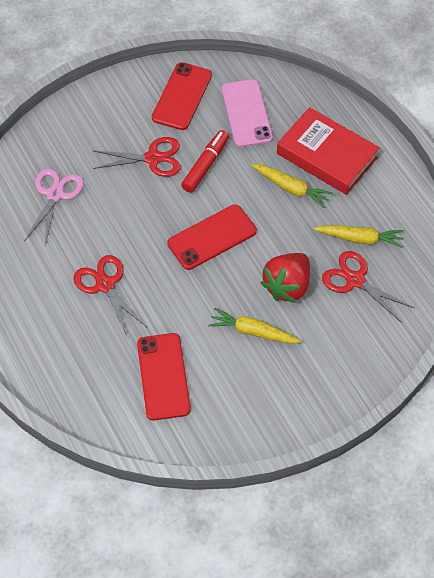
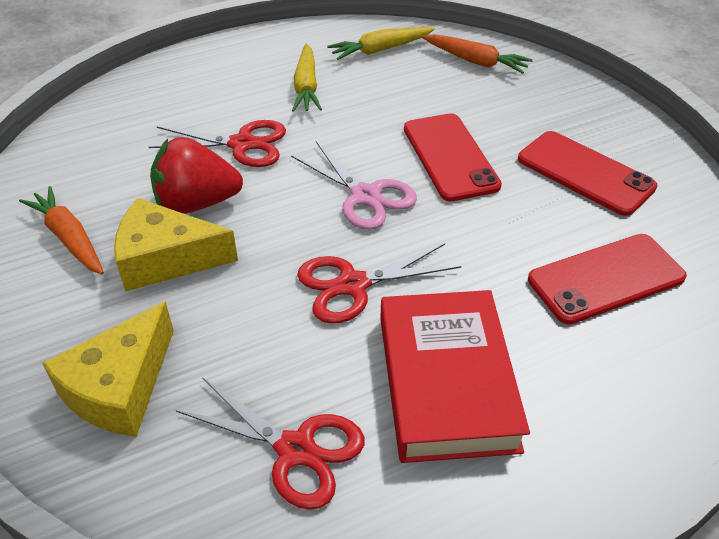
orange carrot: 0 -> 2
pink phone: 1 -> 0
red marker: 1 -> 0
yellow carrot: 3 -> 2
yellow cheese: 0 -> 2

